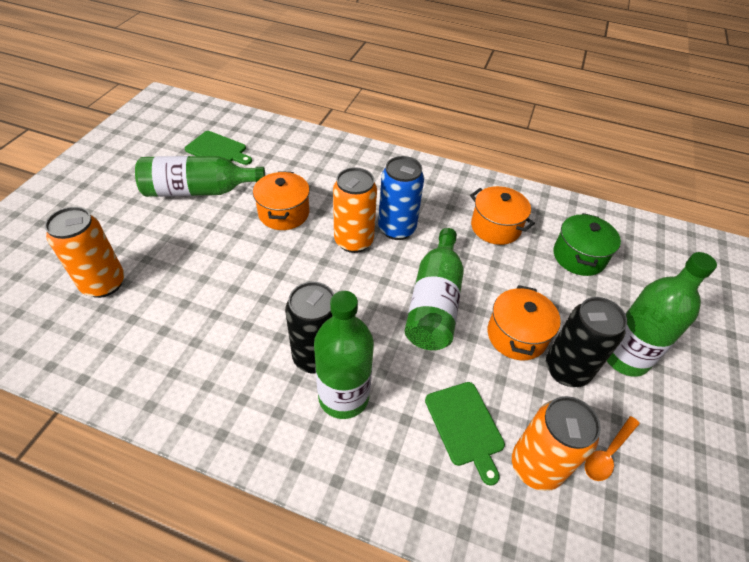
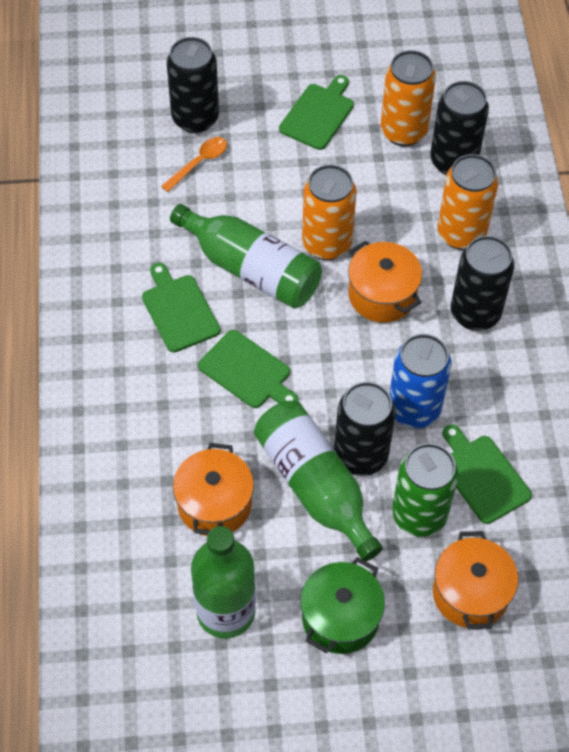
black can: 2 -> 4
green bottle: 4 -> 3
green can: 0 -> 1
green cutting board: 2 -> 4

